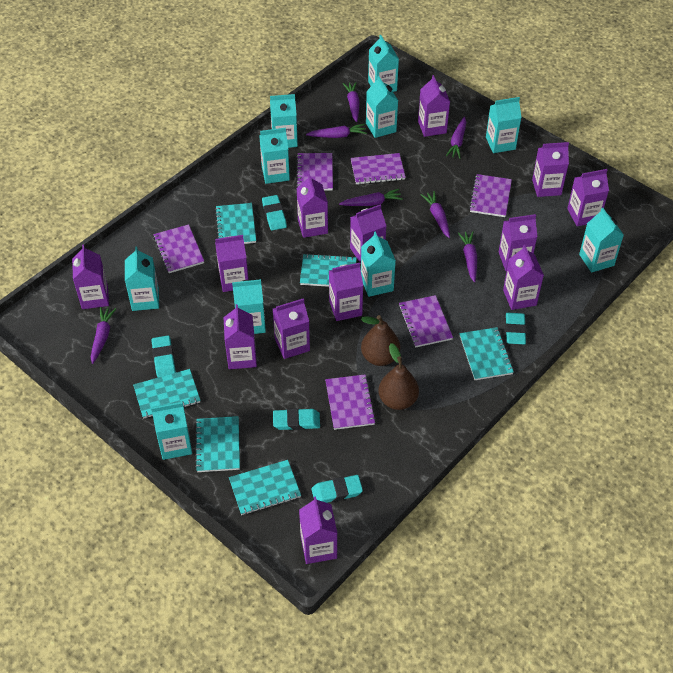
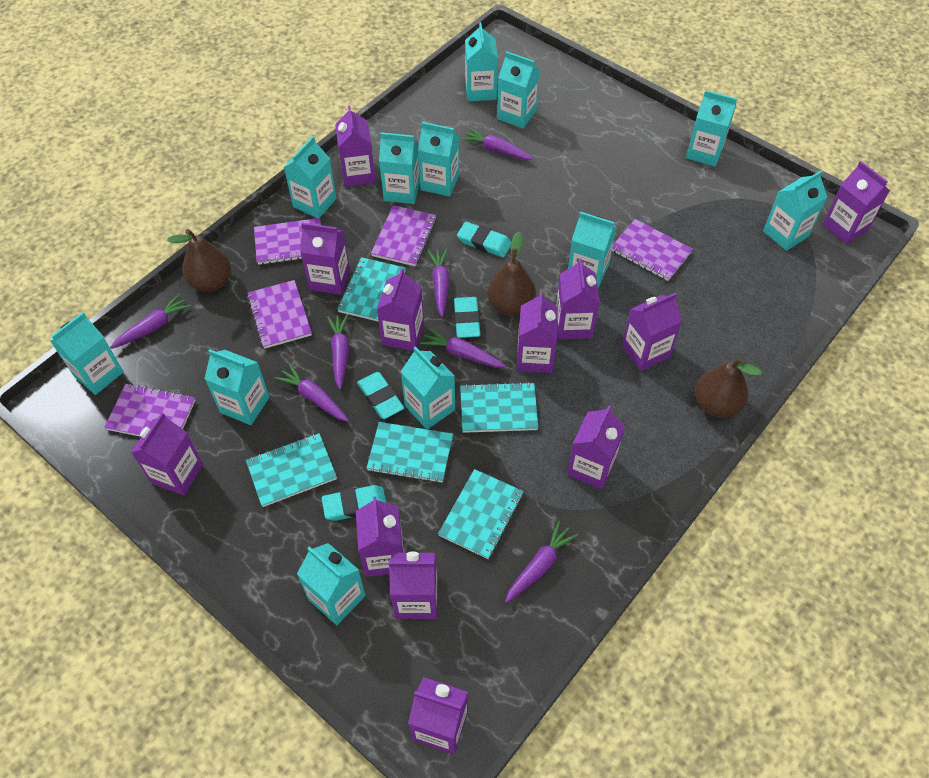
brown pear: 2 -> 3
purple carton: 13 -> 12
purple notebook: 6 -> 5
turquoise carton: 10 -> 12
turquoise eraser: 5 -> 4
turquoise notebook: 6 -> 5

